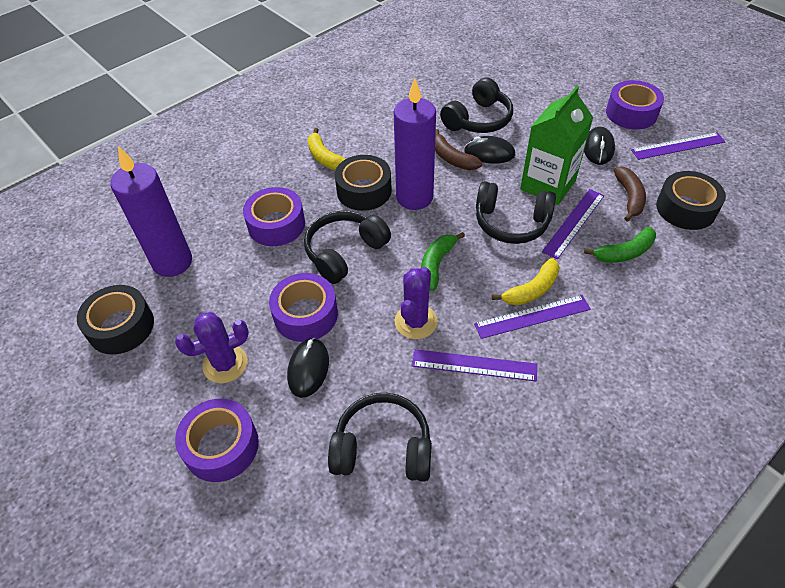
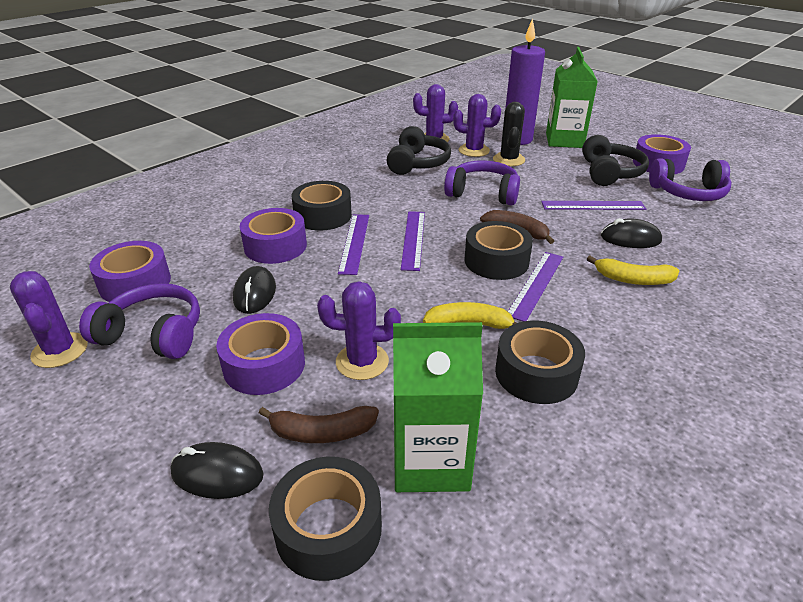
black cactus: 0 -> 1
black headphones: 4 -> 2
black tape: 3 -> 4
green banana: 2 -> 0
green carton: 1 -> 2
purple cactus: 2 -> 4
purple candle: 2 -> 1
purple headphones: 0 -> 3

